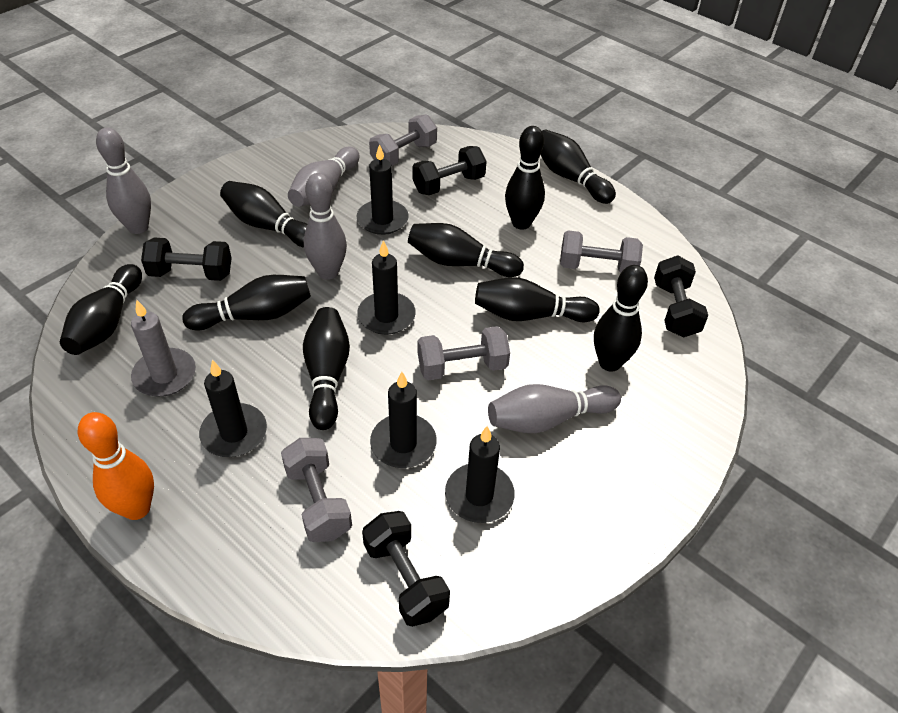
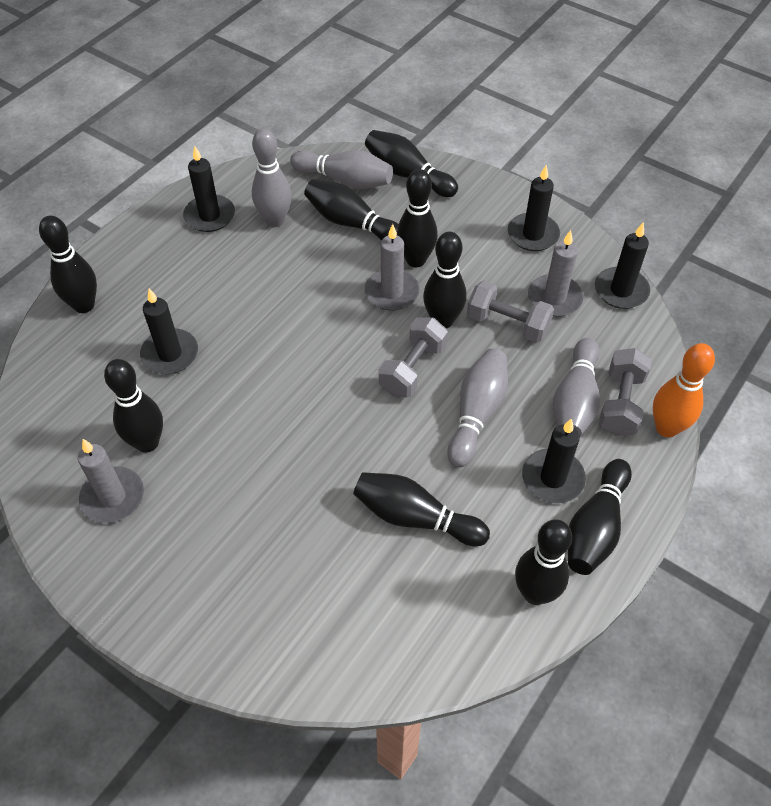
black dumbbell: 4 -> 0
grey candle: 1 -> 3
grey dumbbell: 4 -> 3

